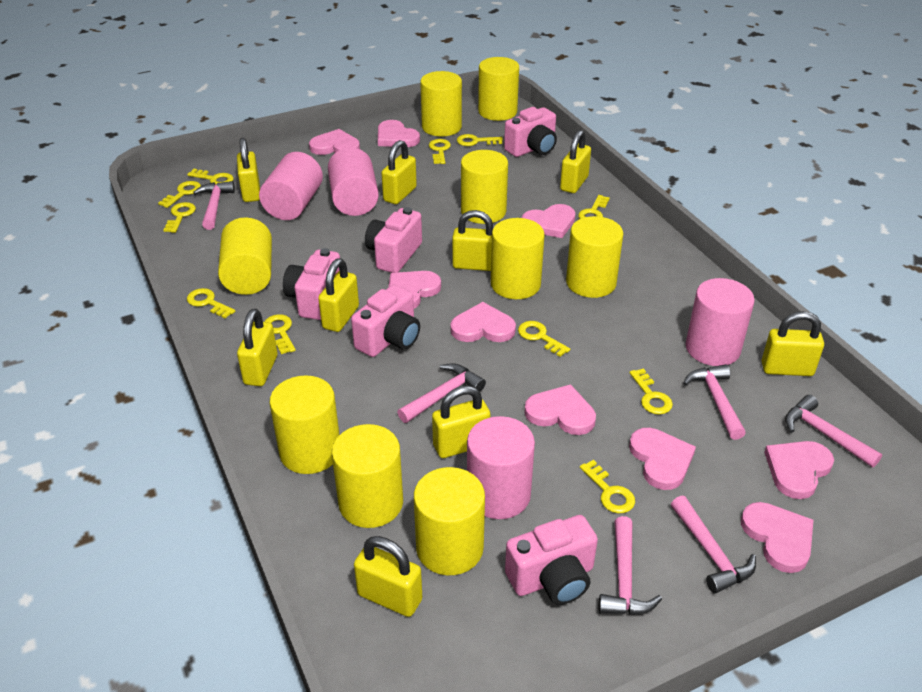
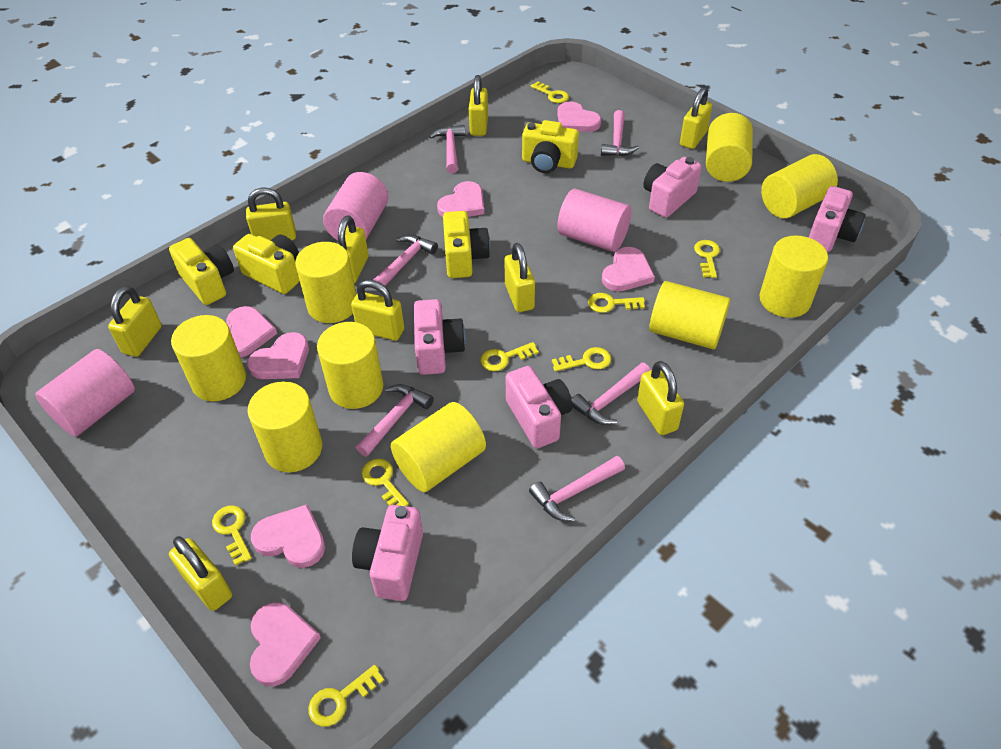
pink cylinder: 4 -> 3
pink heart: 9 -> 7
yellow camera: 0 -> 4
yellow key: 11 -> 8

